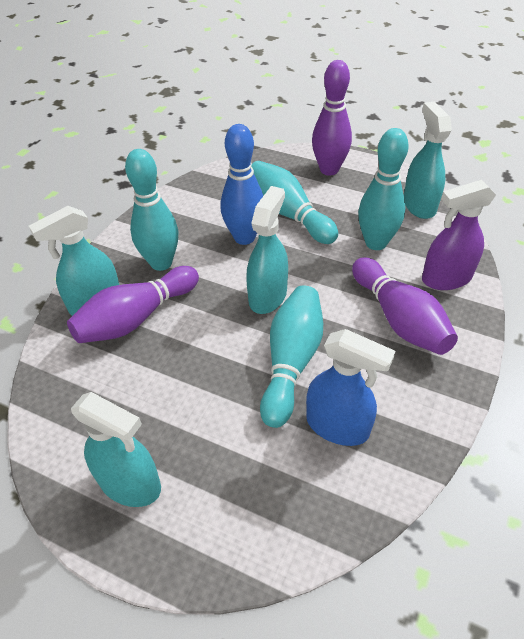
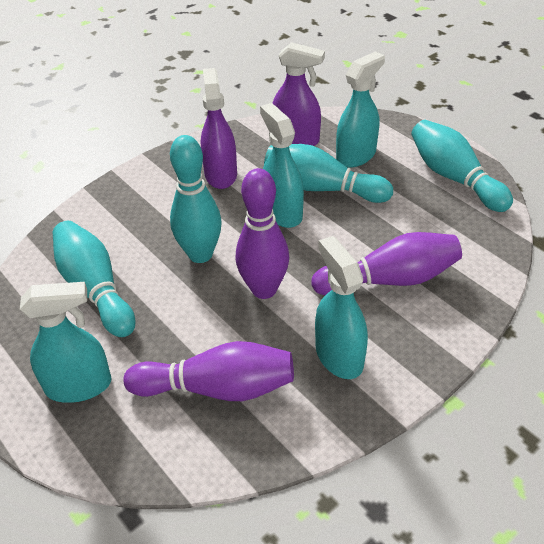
blue bowling pin: 1 -> 0
blue spray bottle: 1 -> 0
purple spray bottle: 1 -> 2

